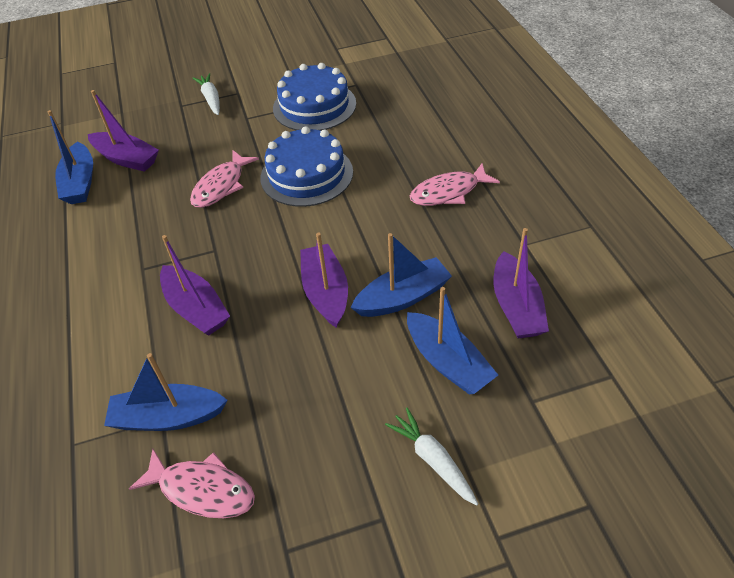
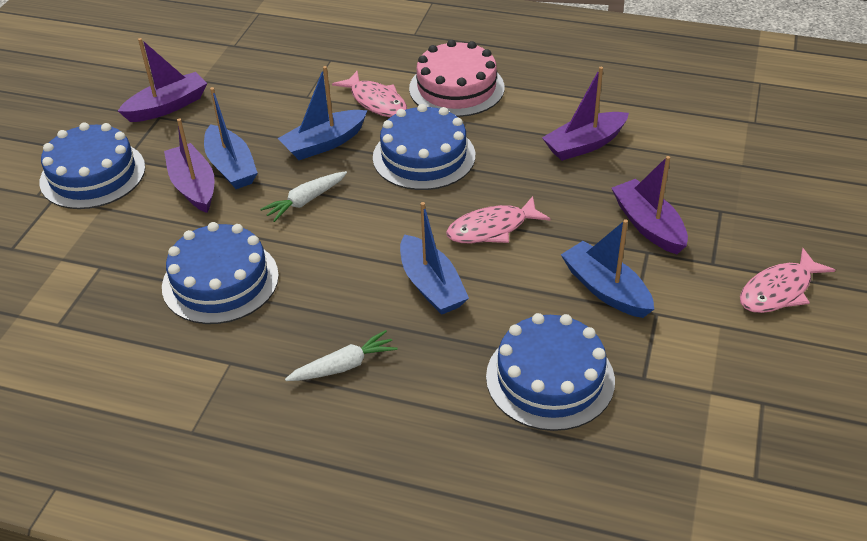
blue cake: 2 -> 4
pink cake: 0 -> 1

